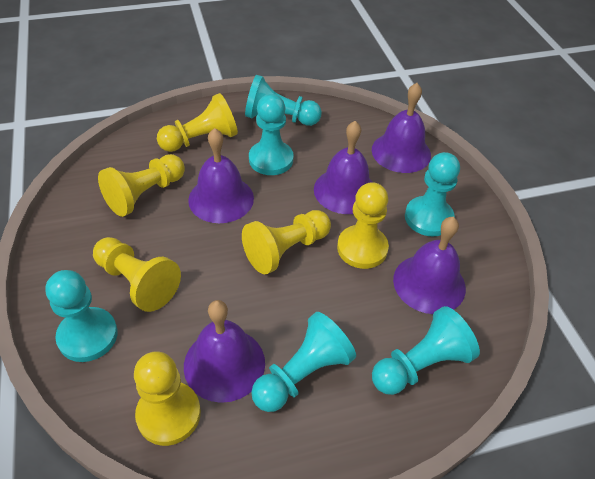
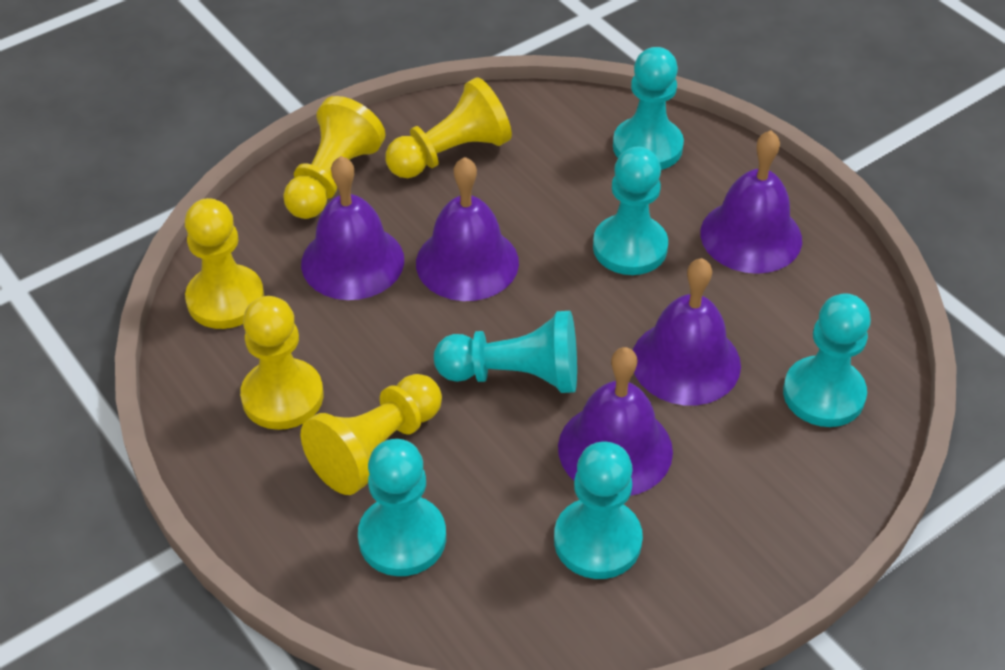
yellow pawn: 6 -> 5

